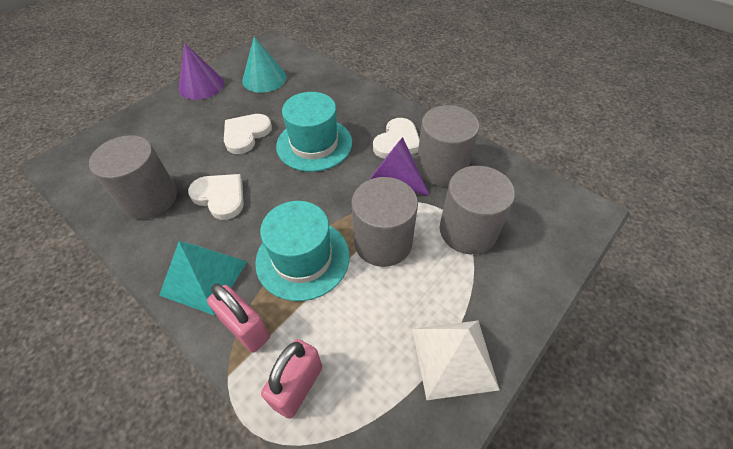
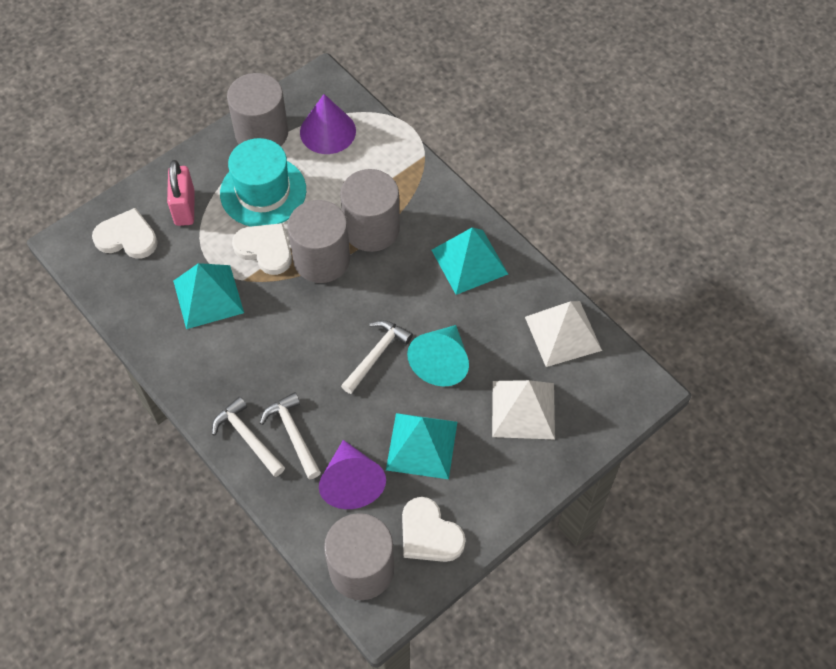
pink padlock: 2 -> 1
turquoise hat: 2 -> 1
turquoise pyramid: 1 -> 3
white hammer: 0 -> 3
white pyramid: 1 -> 2

